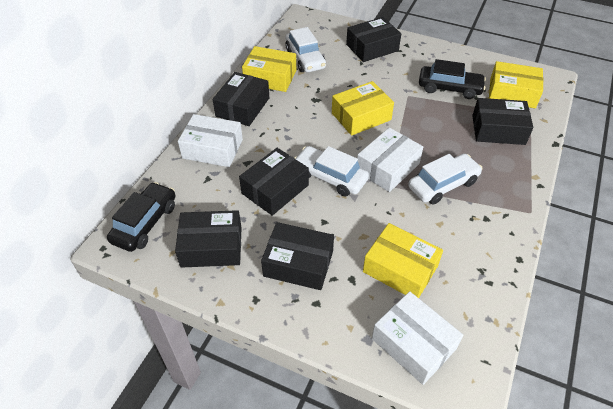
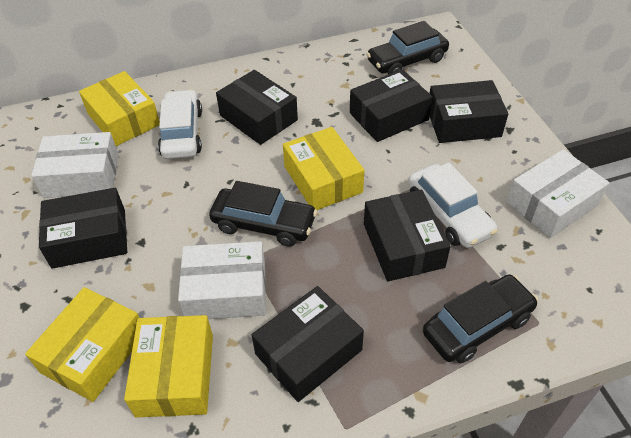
black car: 2 -> 3
white car: 3 -> 2

